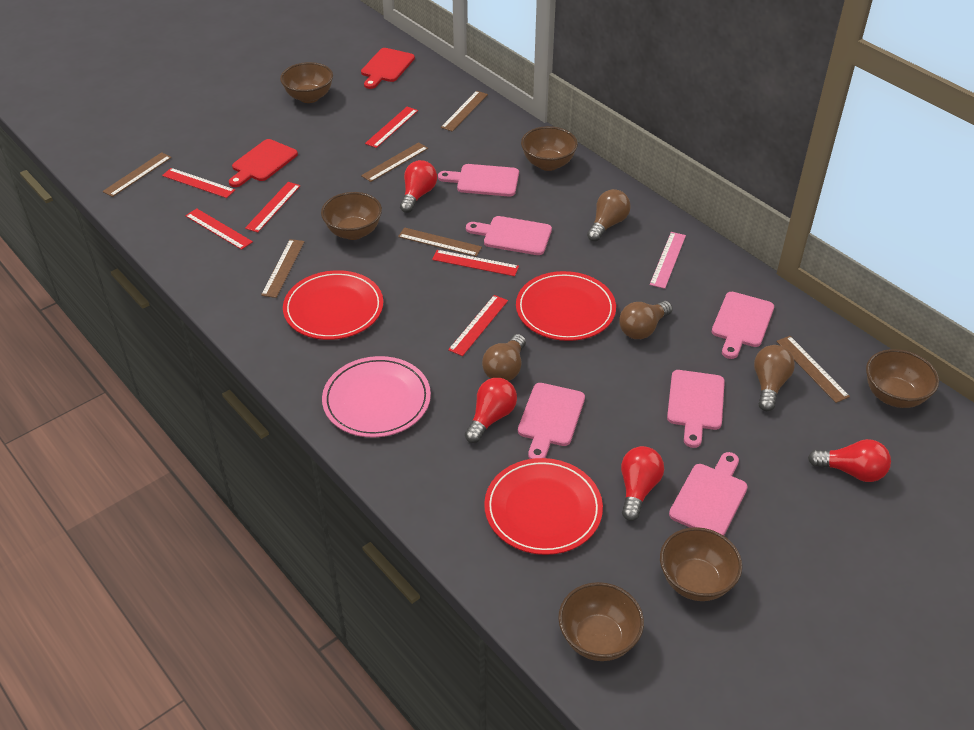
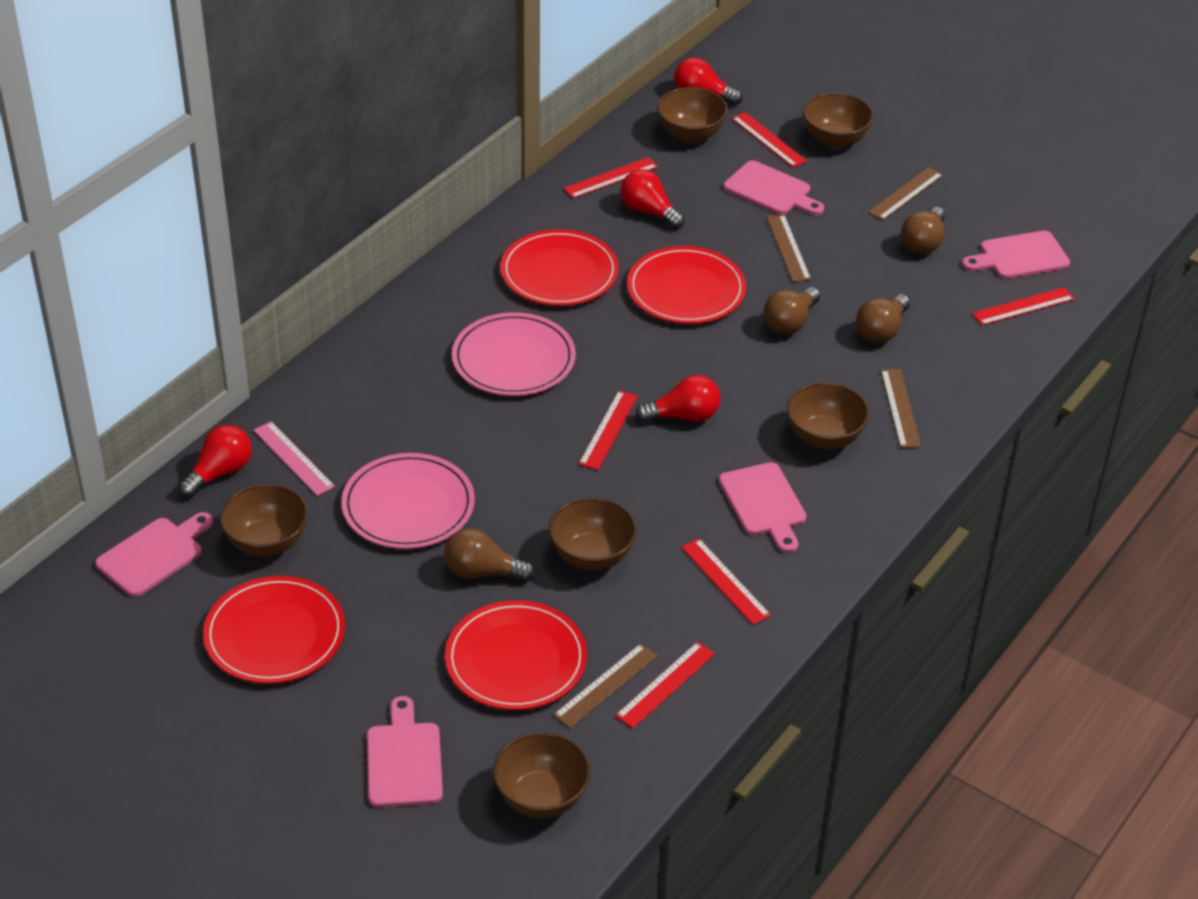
brown ruler: 6 -> 4
pink cutting board: 6 -> 5
pink plate: 1 -> 2
red cutting board: 2 -> 0
red plate: 3 -> 4

